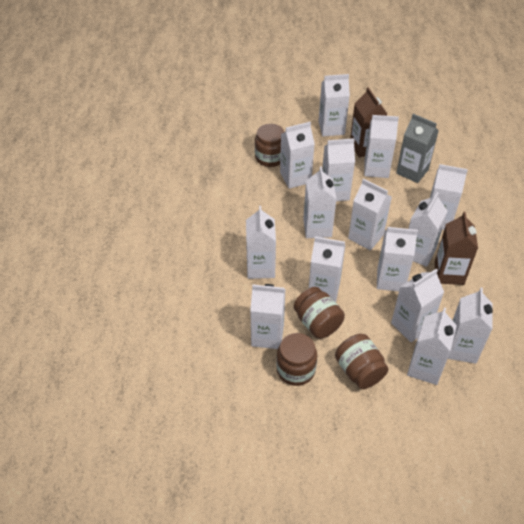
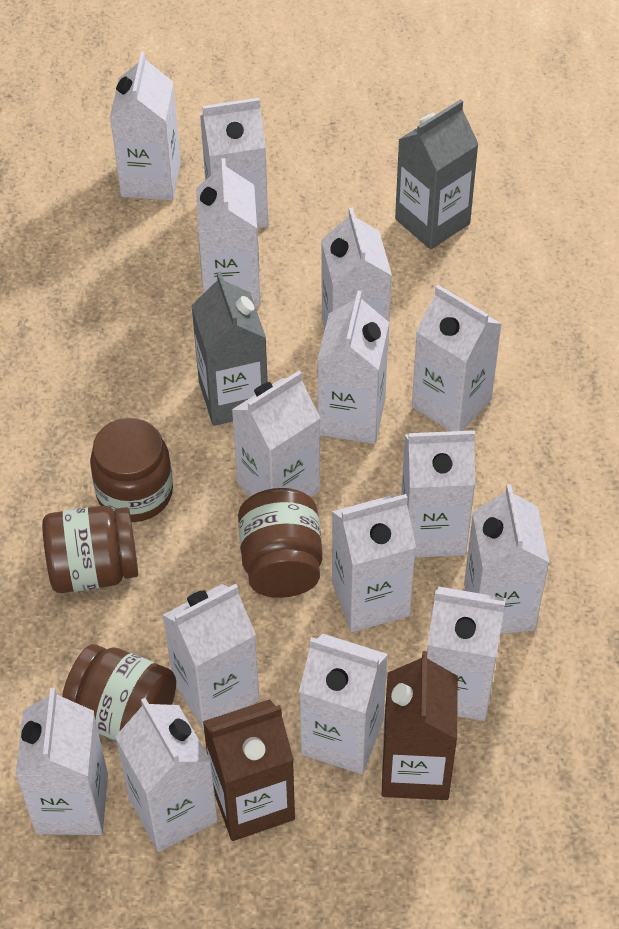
grey carton: 1 -> 2

